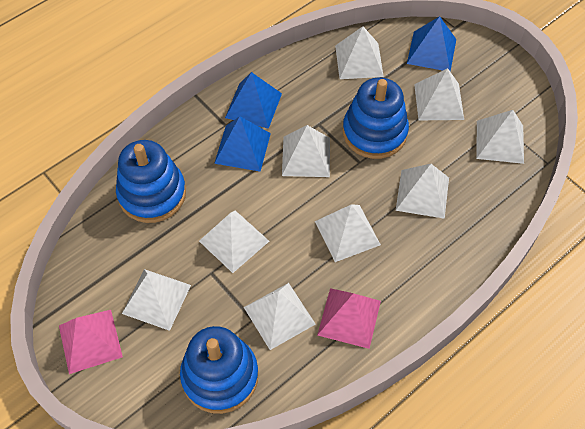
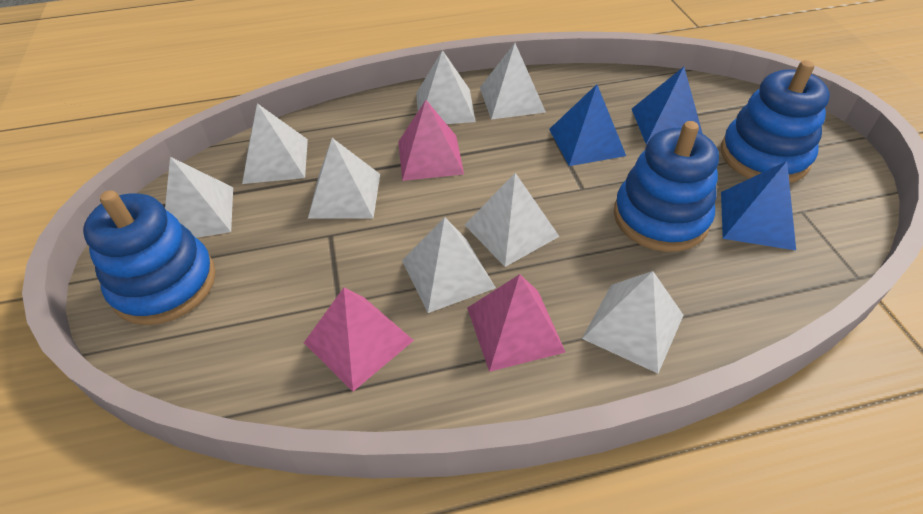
pink pyramid: 2 -> 3
white pyramid: 9 -> 8

